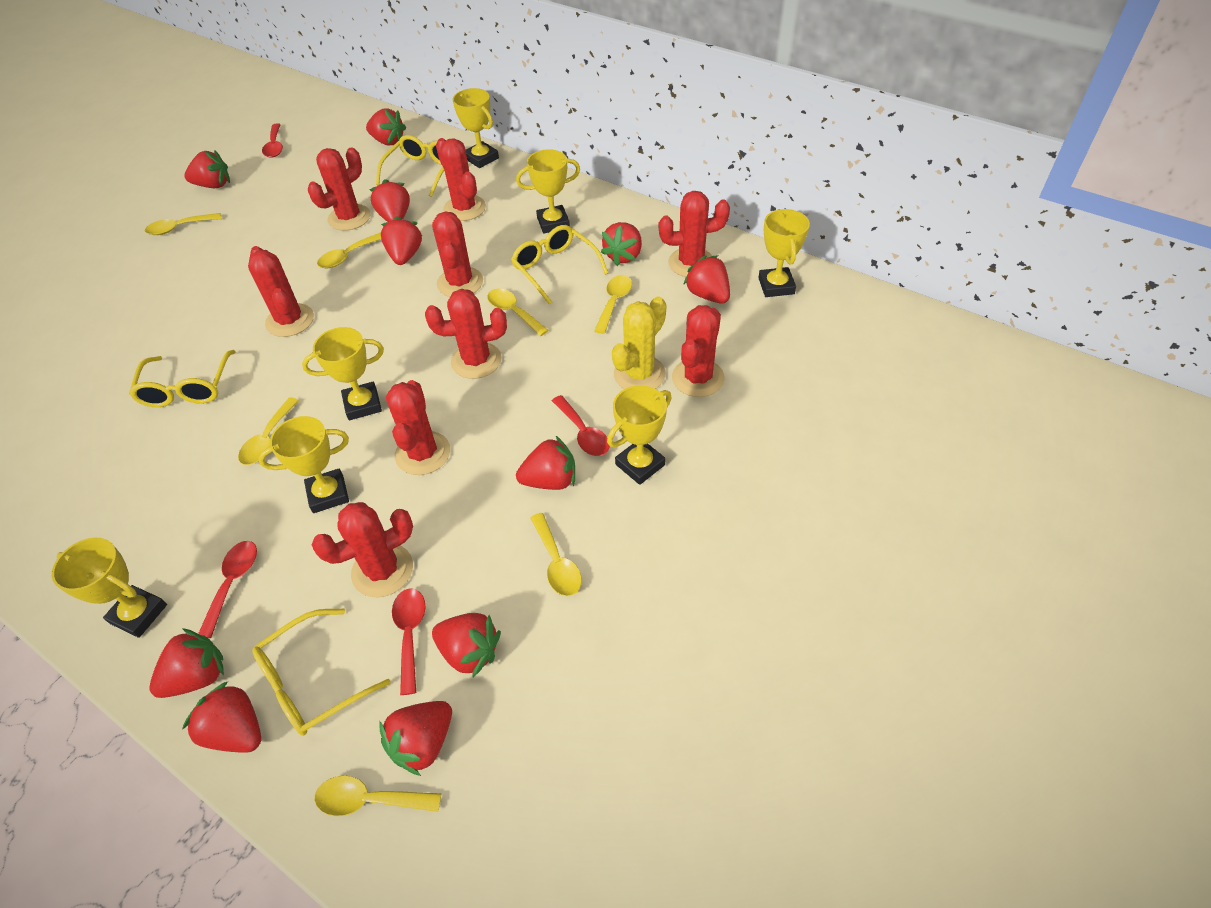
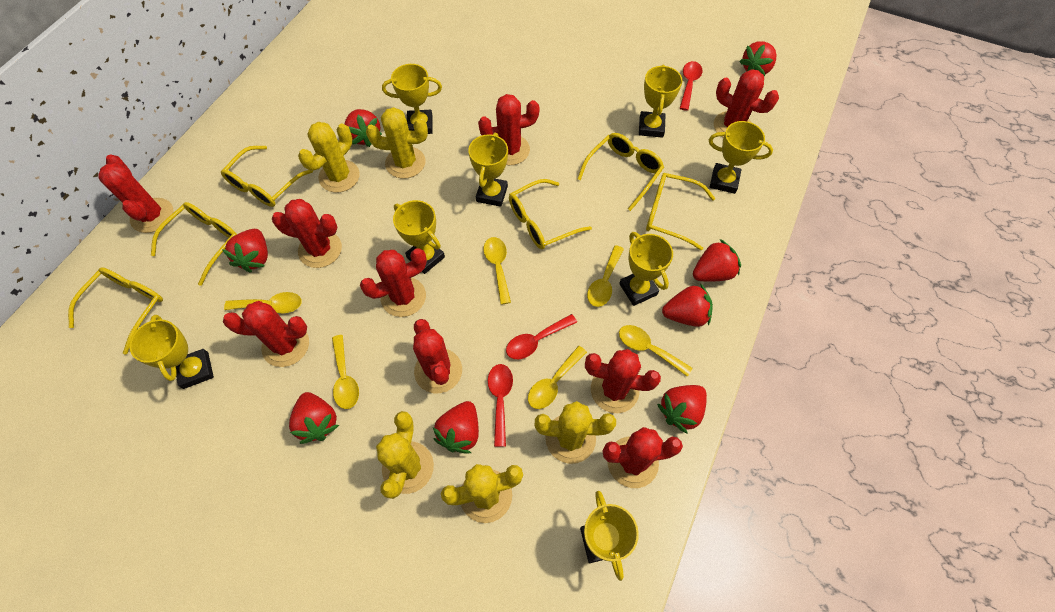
red spoon: 4 -> 3
red strawberry: 11 -> 8
yellow cactus: 1 -> 5
yellow glasses: 4 -> 6
yellow spoon: 7 -> 6
yellow trophy: 7 -> 8

